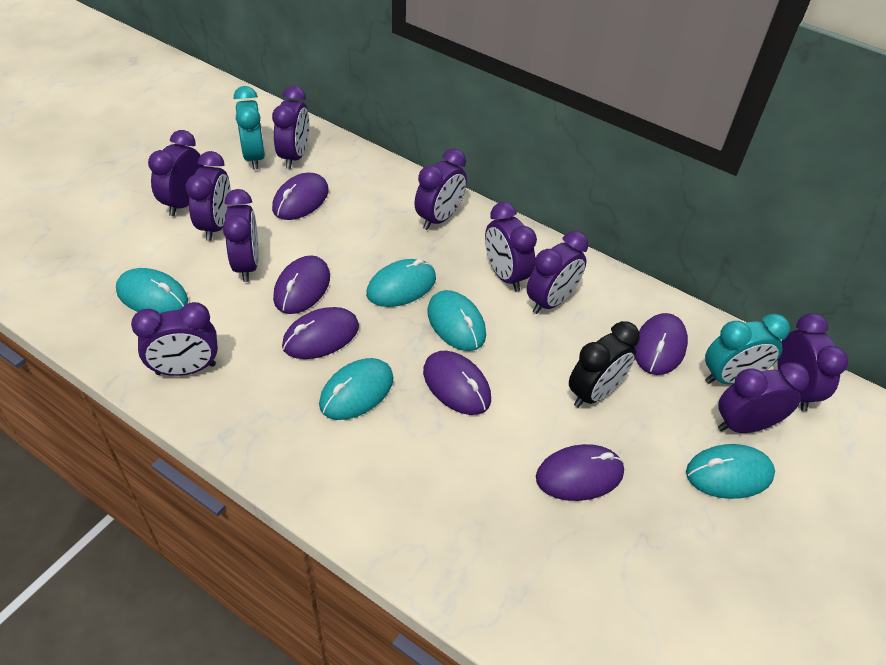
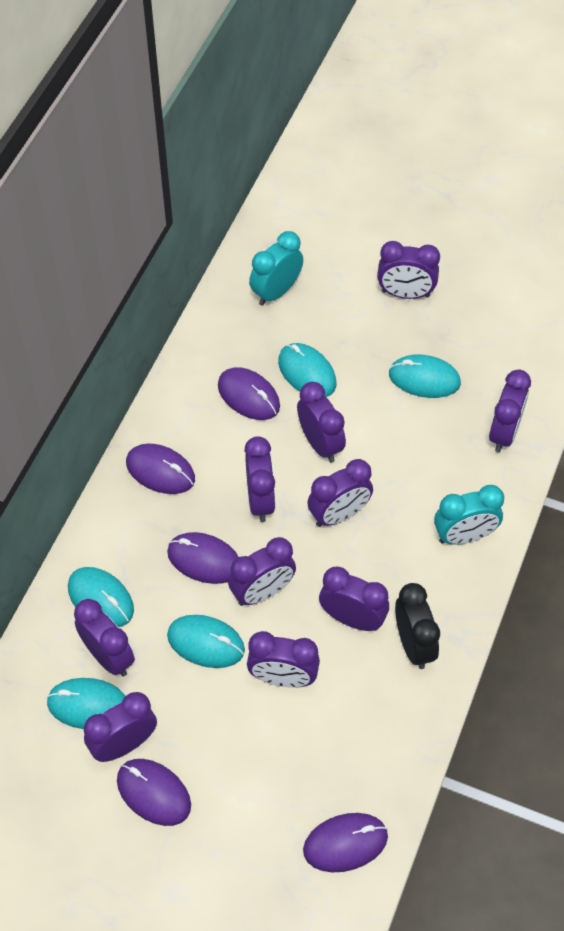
purple mouse: 6 -> 5

